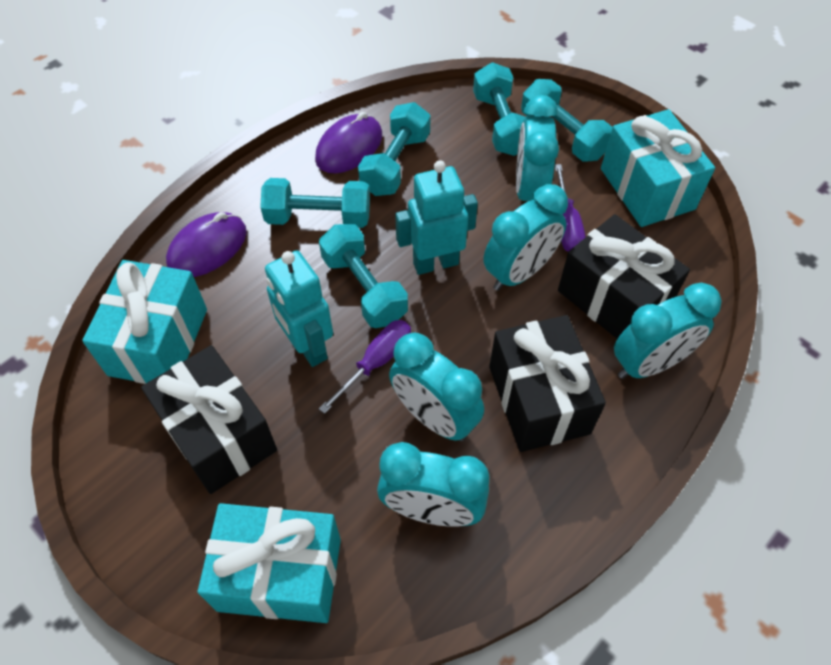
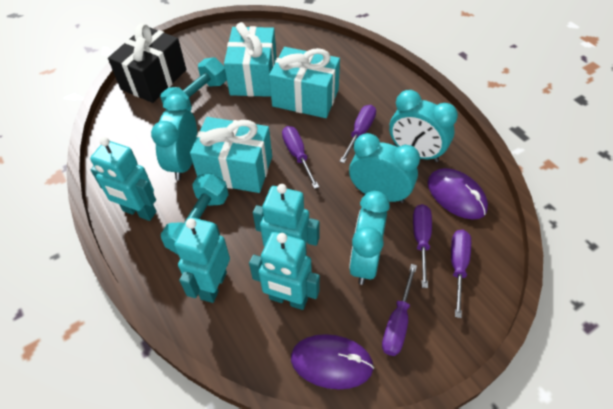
black gift: 3 -> 1
purple screwdriver: 2 -> 5
turquoise clock: 5 -> 4
turquoise dumbbell: 5 -> 2
turquoise robot: 2 -> 4

